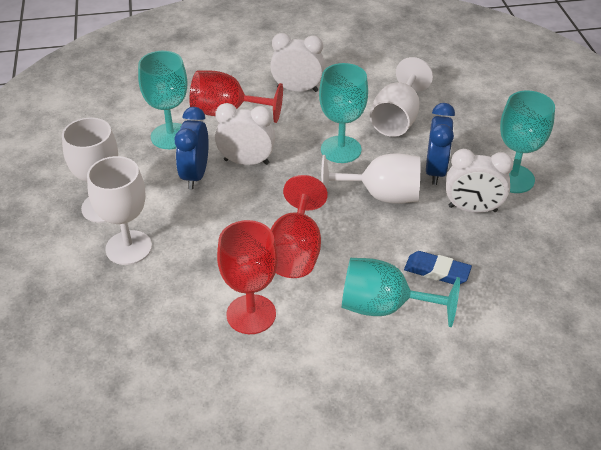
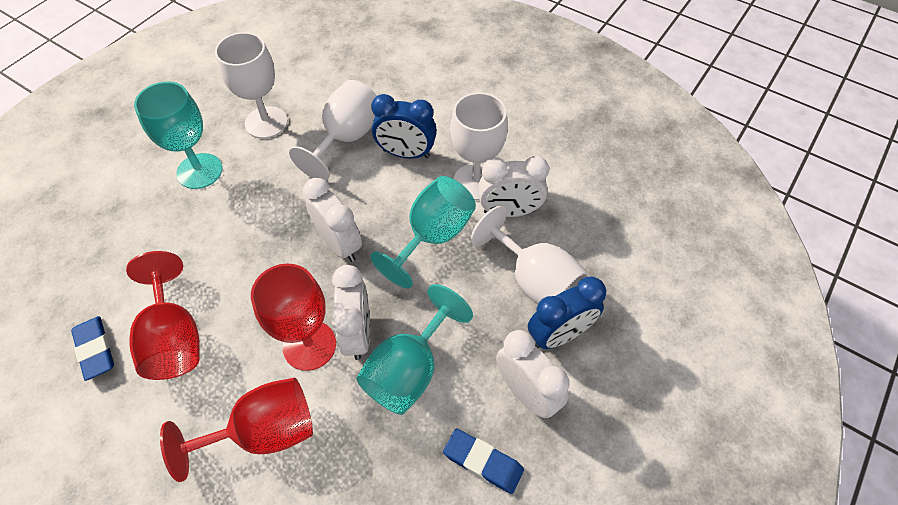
blue eraser: 1 -> 2
turquoise goblet: 4 -> 3
white clock: 3 -> 4

